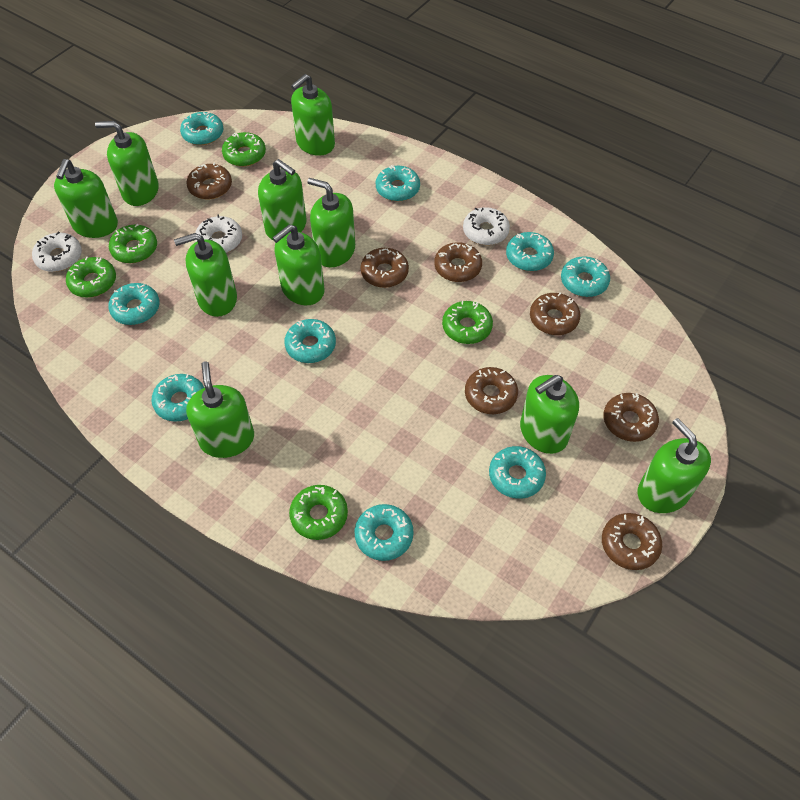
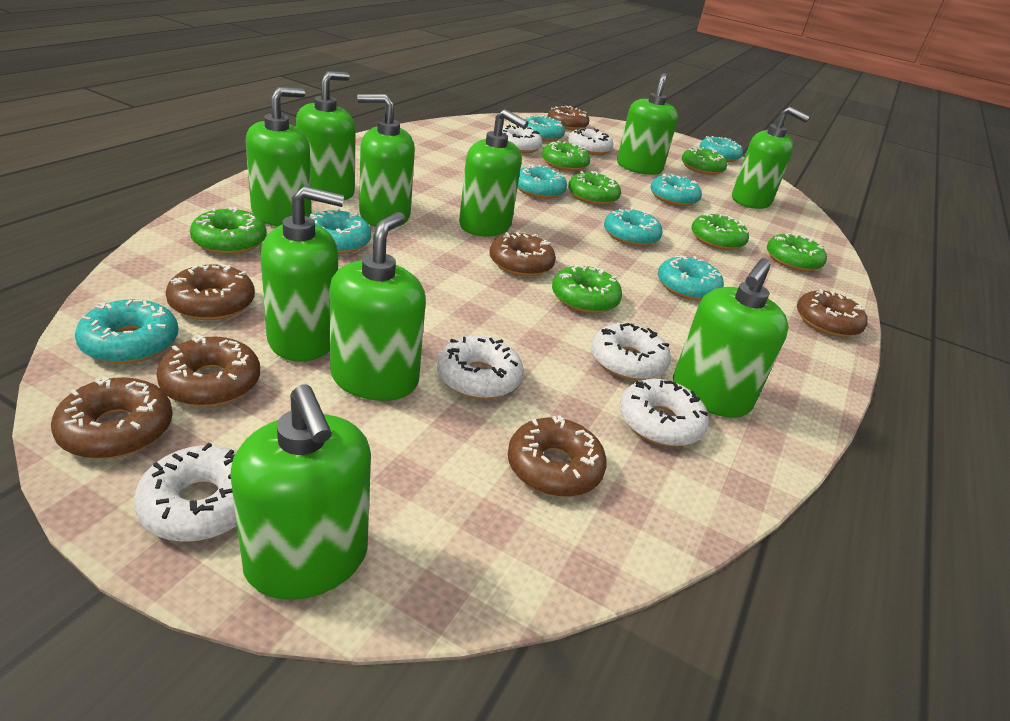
green donut: 5 -> 7
turquoise donut: 9 -> 8
white donut: 3 -> 6

